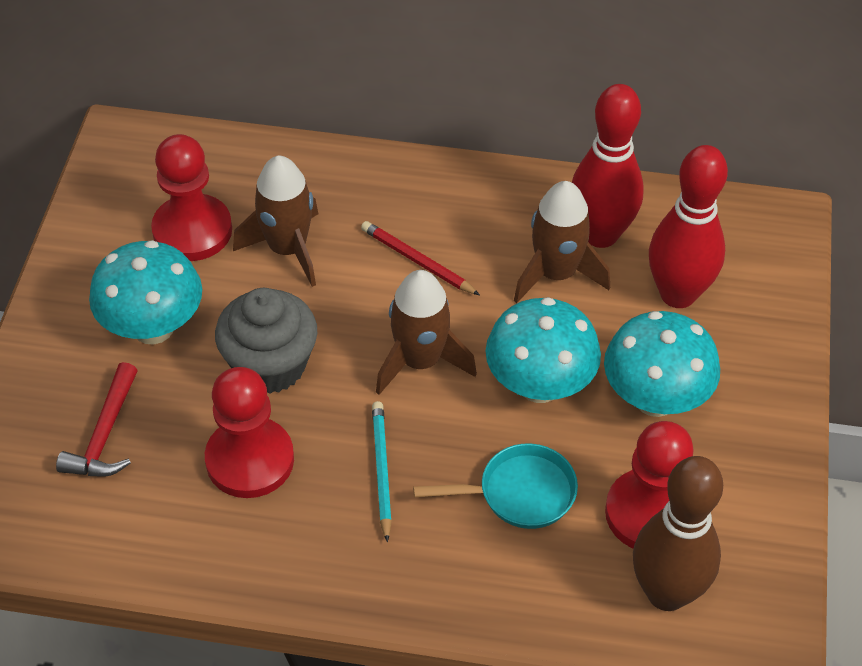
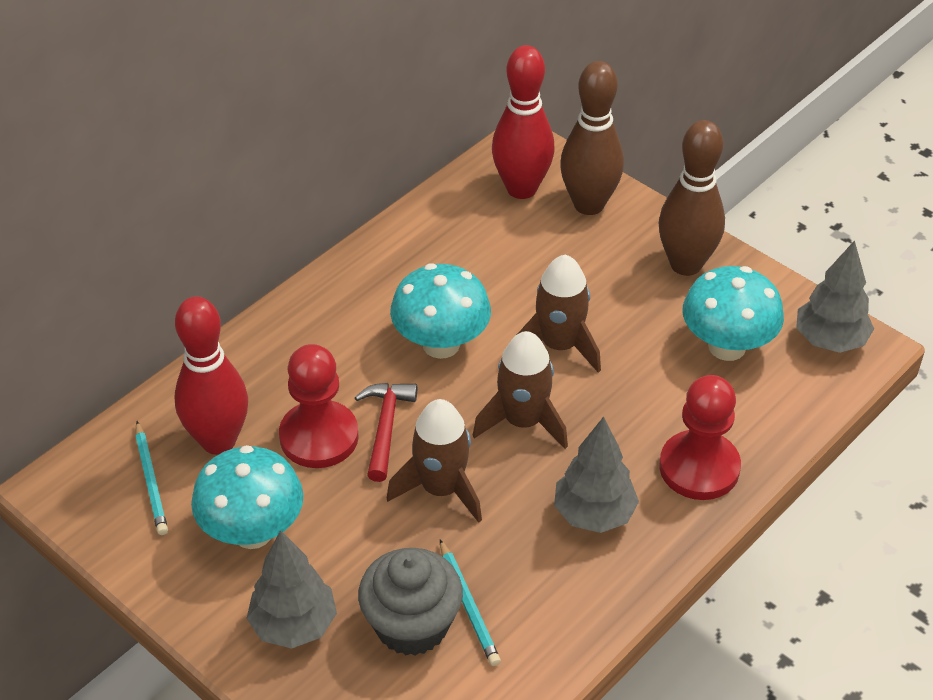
brown bowling pin: 1 -> 2
grey tree: 0 -> 3
red pawn: 3 -> 2
red pencil: 1 -> 0
turquoise pan: 1 -> 0
turquoise pencil: 1 -> 2

